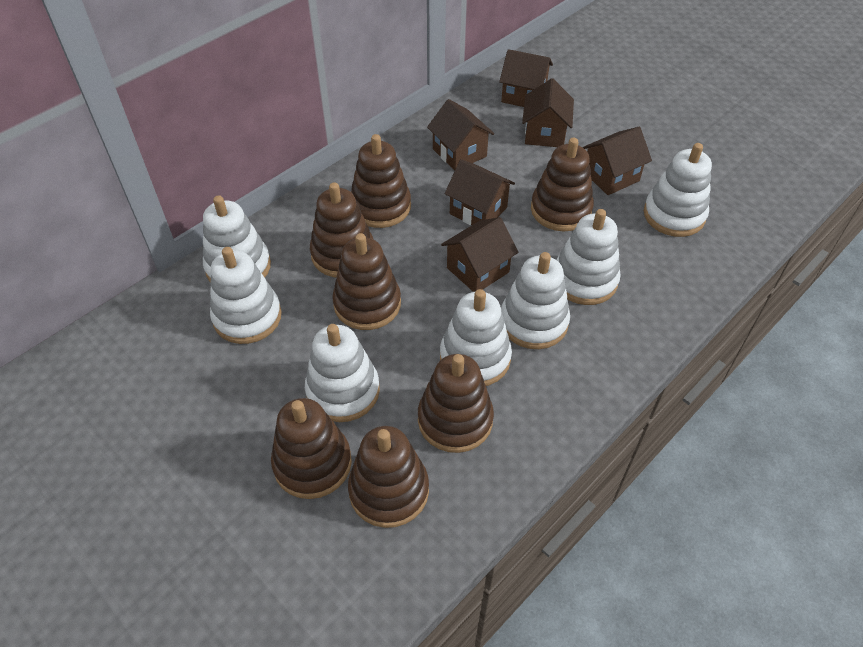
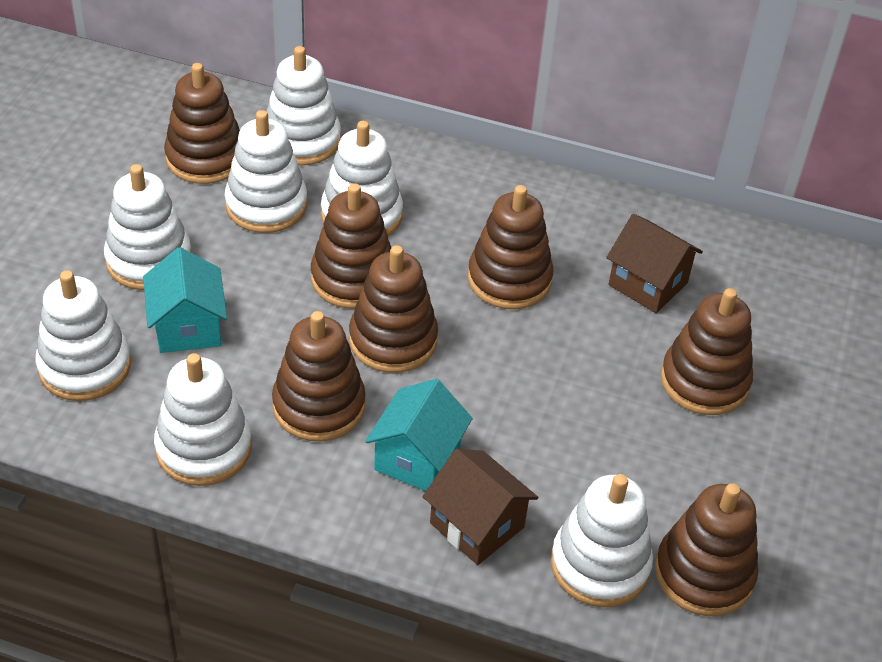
brown house: 6 -> 2
turquoise house: 0 -> 2

